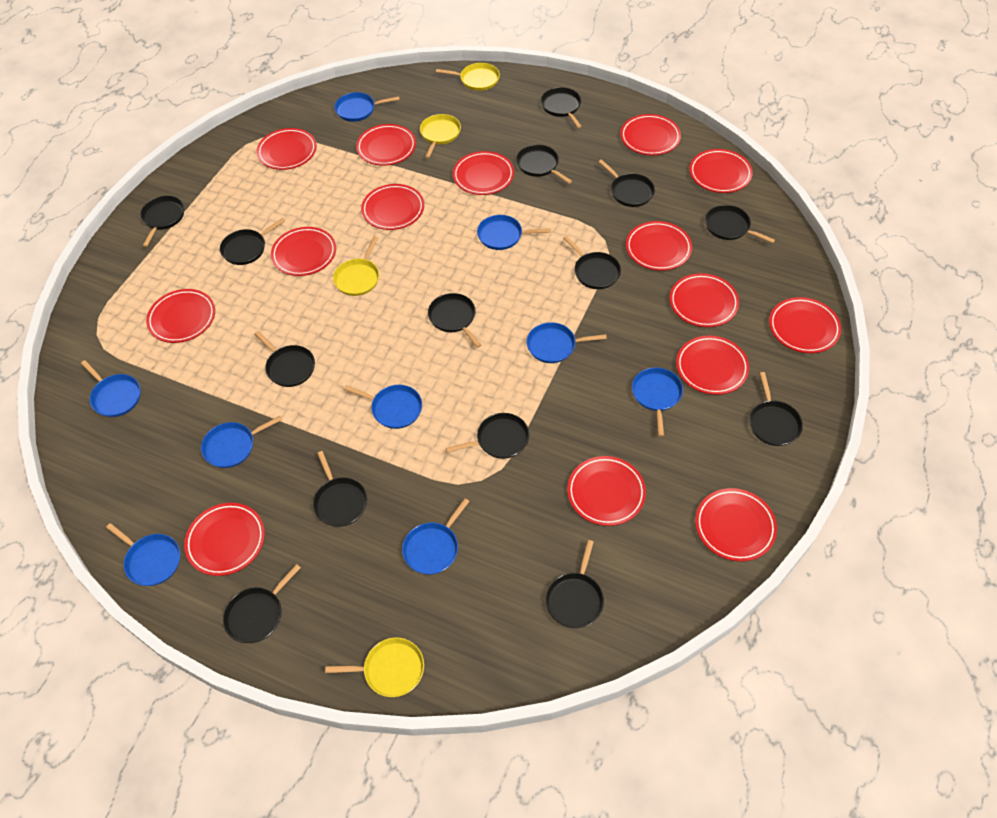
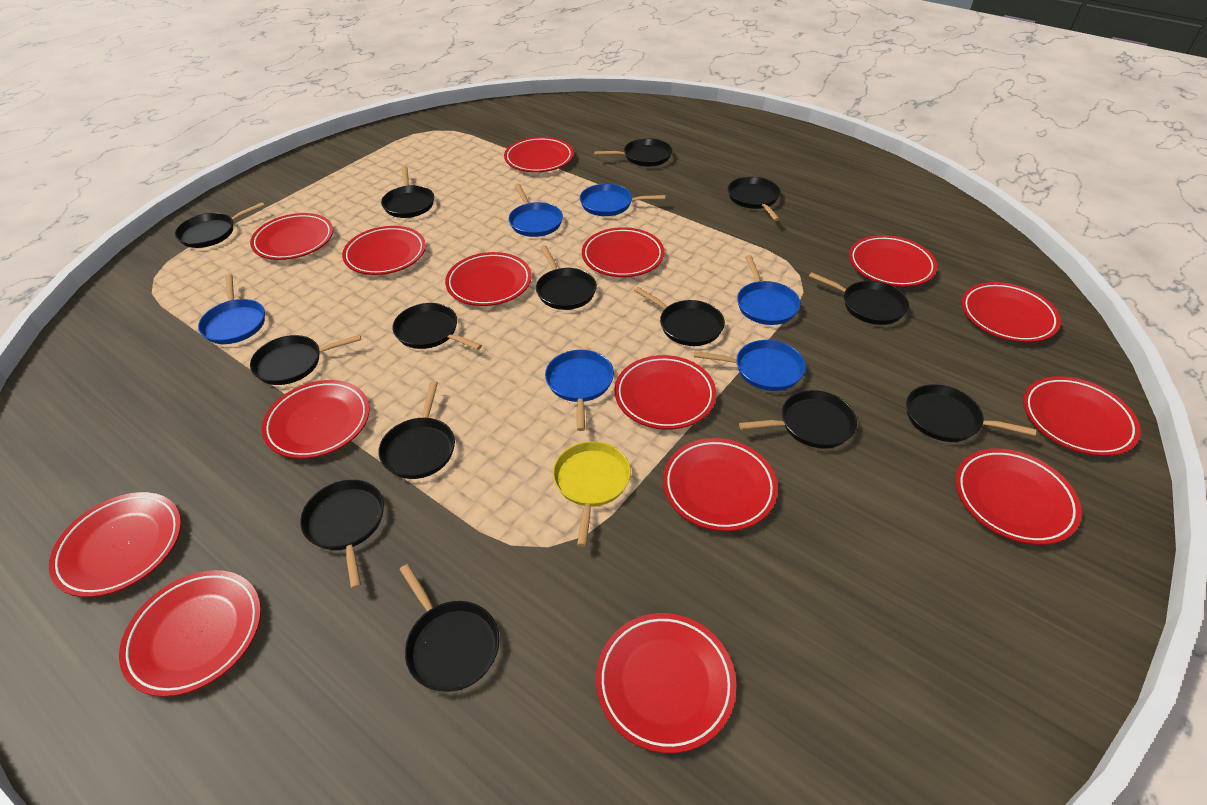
blue pan: 9 -> 6
yellow pan: 4 -> 1

